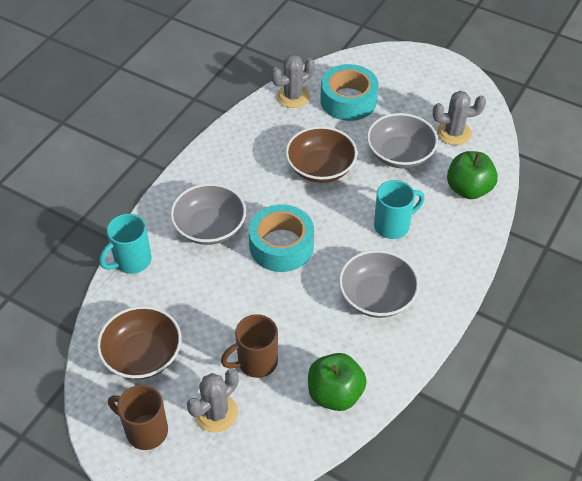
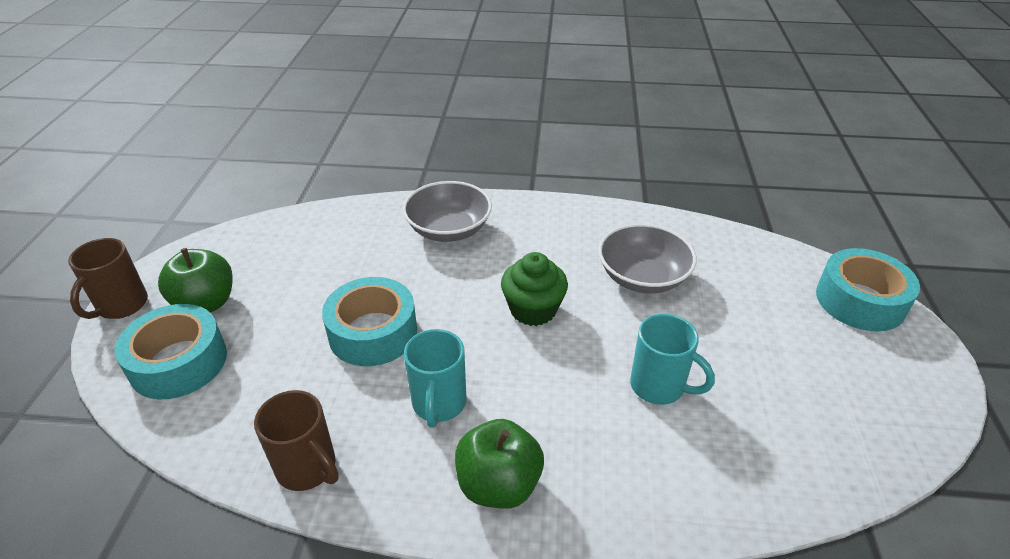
brown bowl: 2 -> 0
green cupcake: 0 -> 1
grey bowl: 3 -> 2
grey cactus: 3 -> 0
turquoise tape: 2 -> 3

